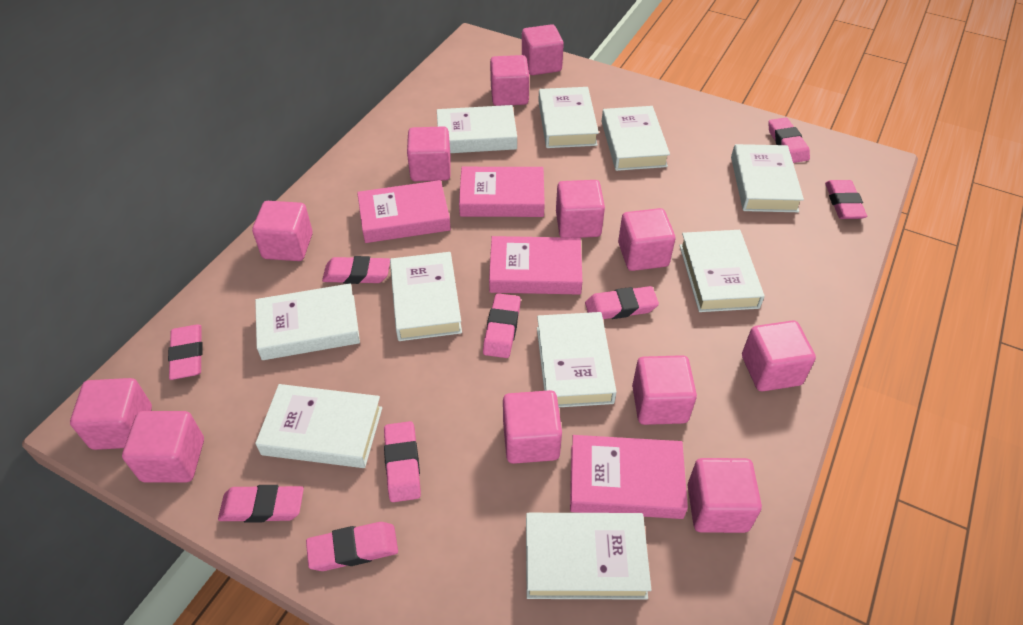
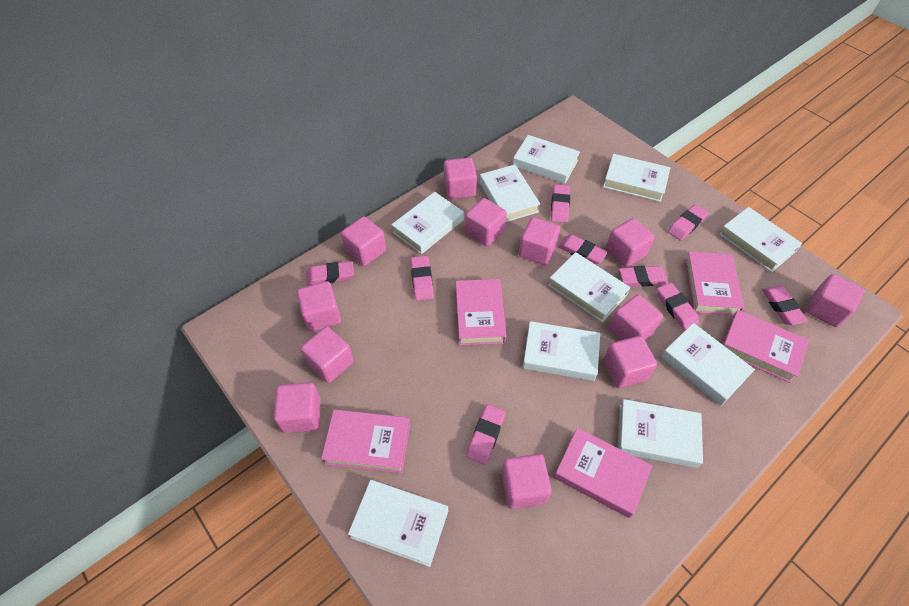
pink book: 4 -> 5

